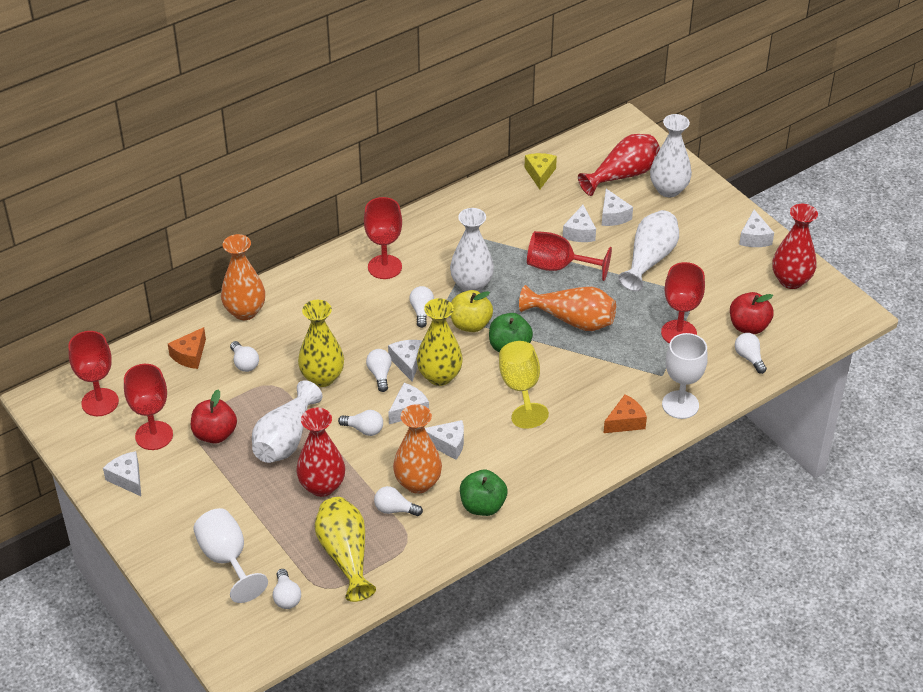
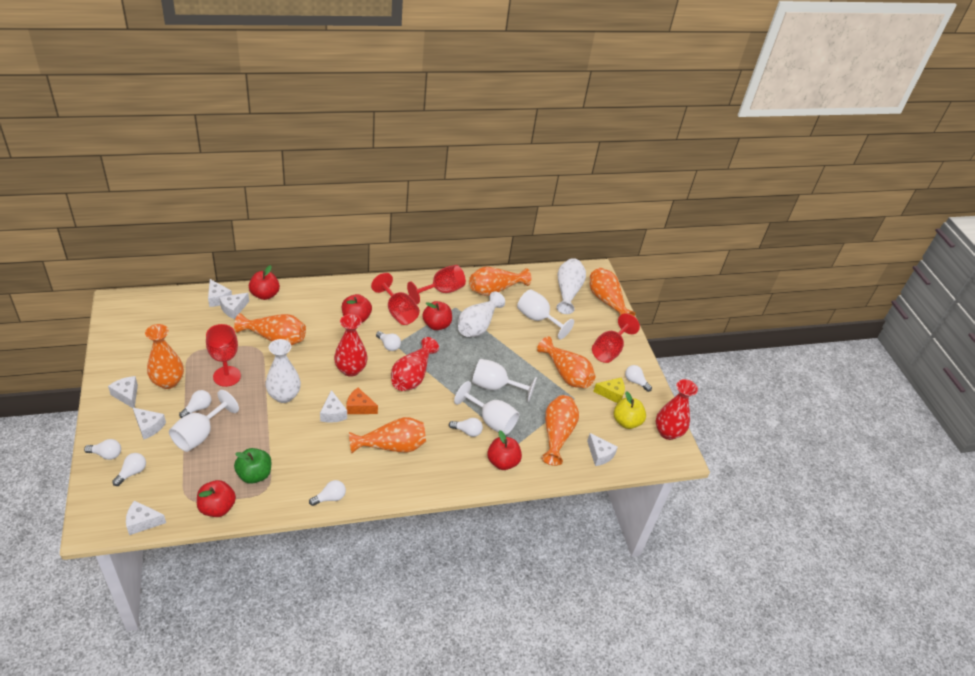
green apple: 2 -> 1
orange cheese: 2 -> 1
orange vase: 3 -> 7
red apple: 2 -> 5
red goblet: 5 -> 4
white goblet: 2 -> 4
white vase: 4 -> 3
yellow goblet: 1 -> 0
yellow vase: 3 -> 0

